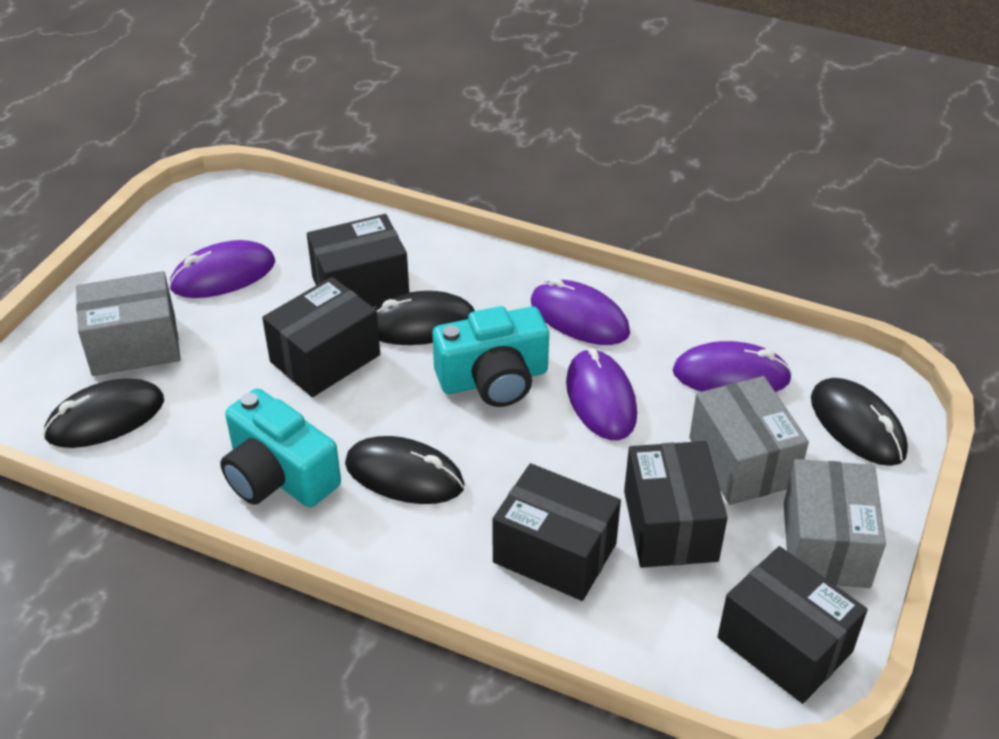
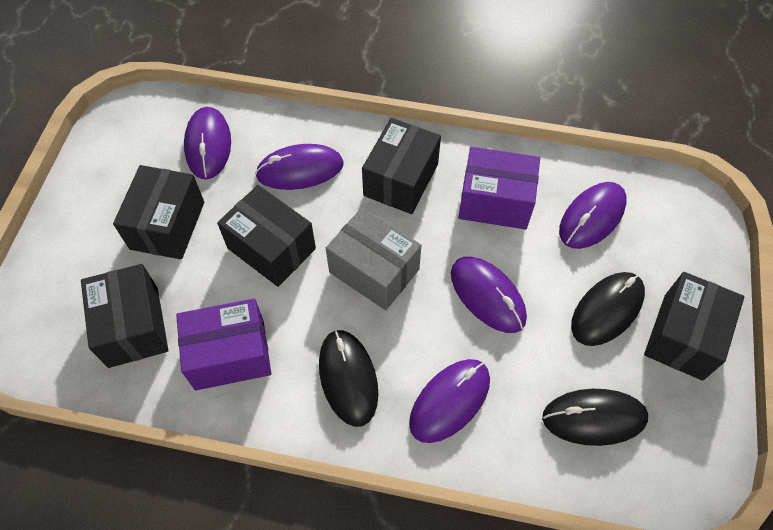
black mouse: 4 -> 3
grey box: 3 -> 1
purple box: 0 -> 2
purple mouse: 4 -> 5
turquoise camera: 2 -> 0

